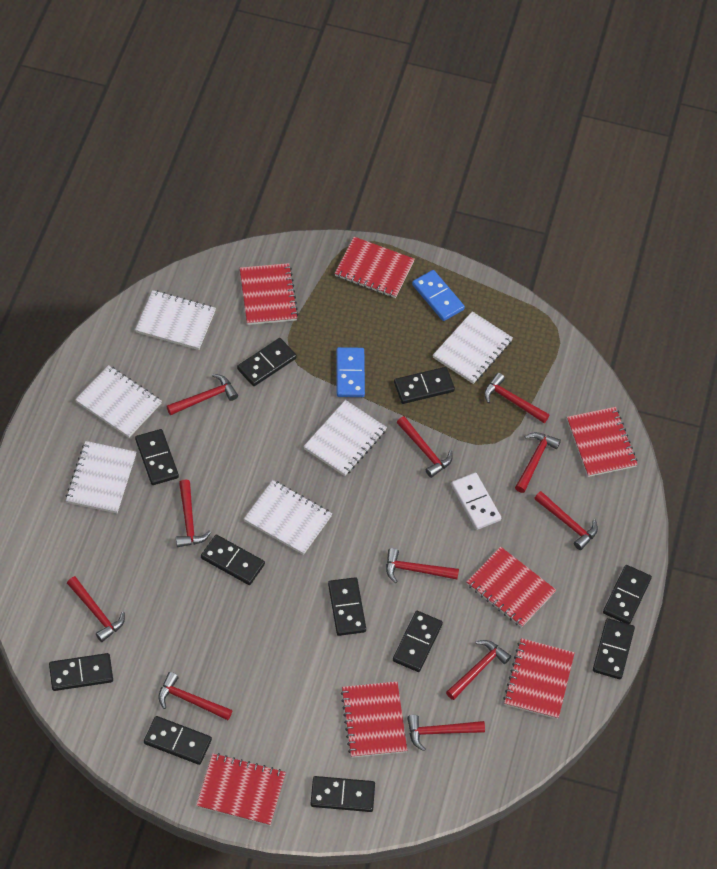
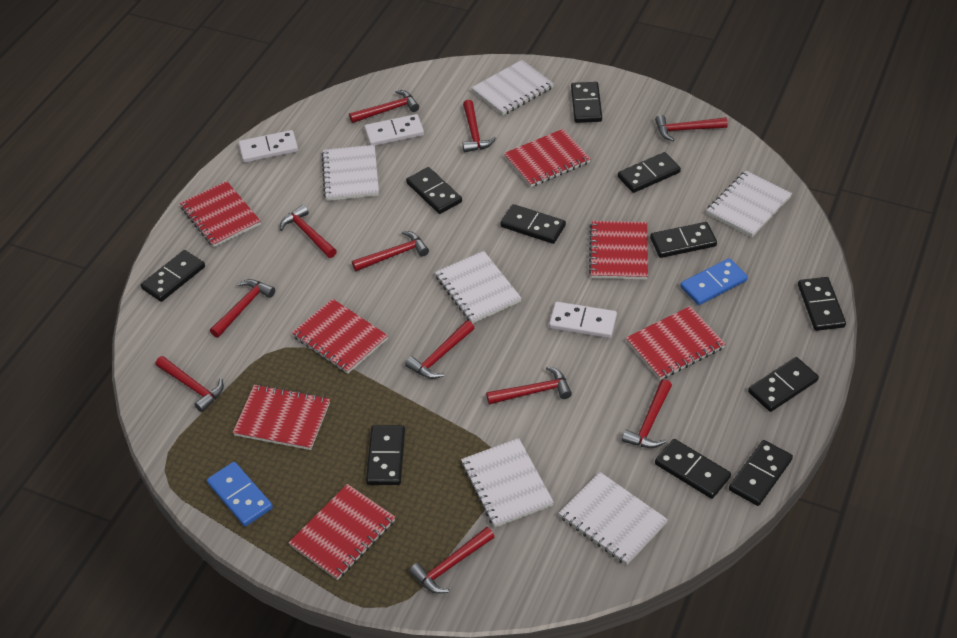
white domino: 1 -> 3

